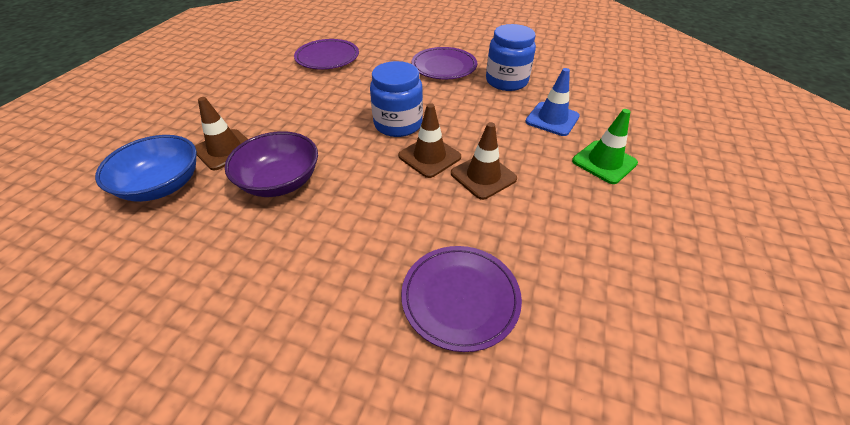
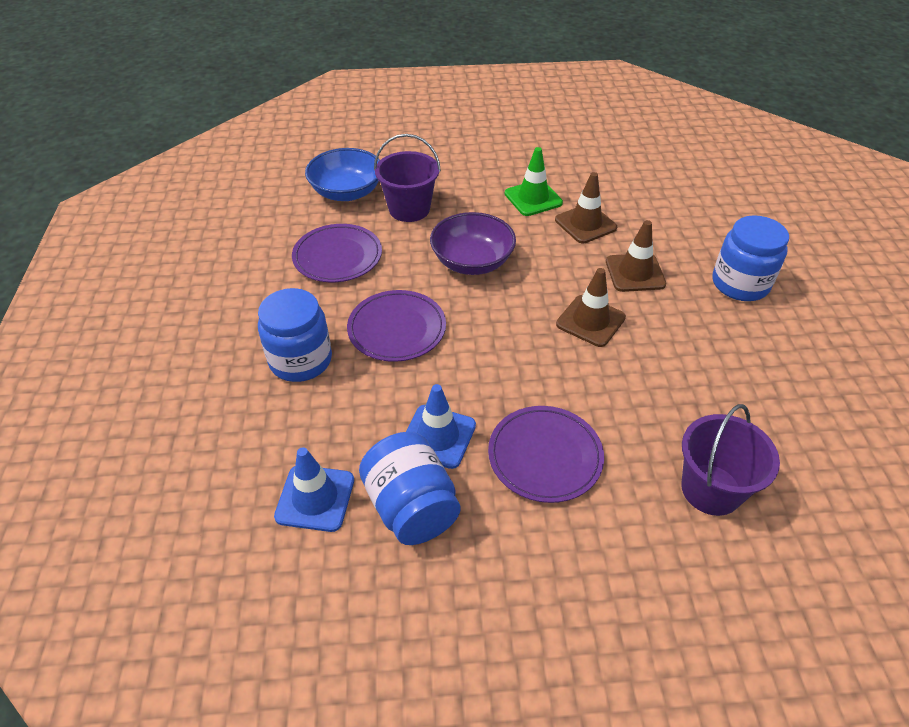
blue jar: 2 -> 3
blue traffic cone: 1 -> 2
purple bucket: 0 -> 2

